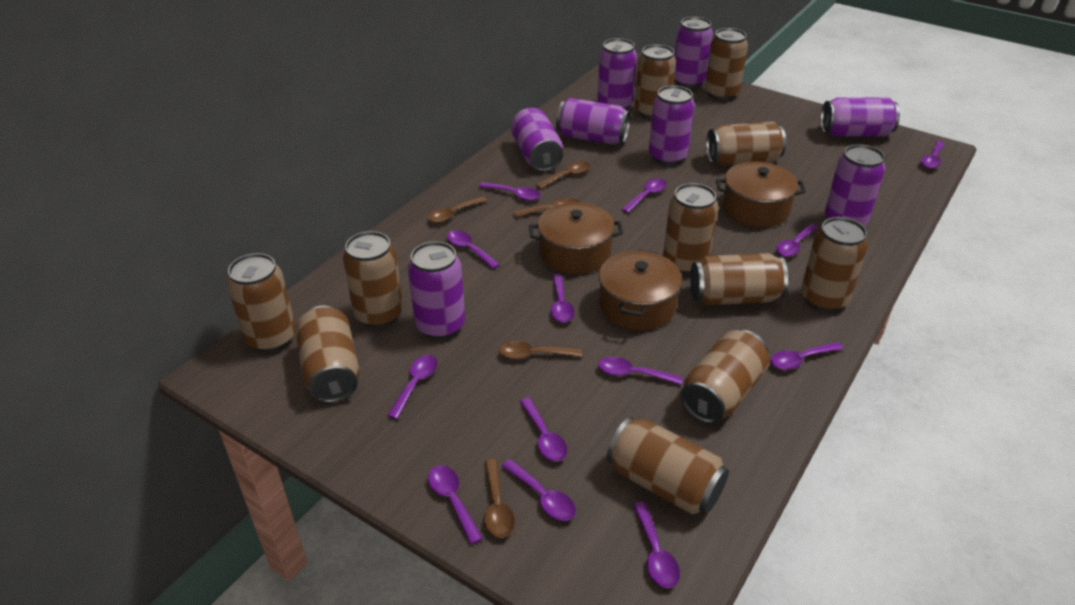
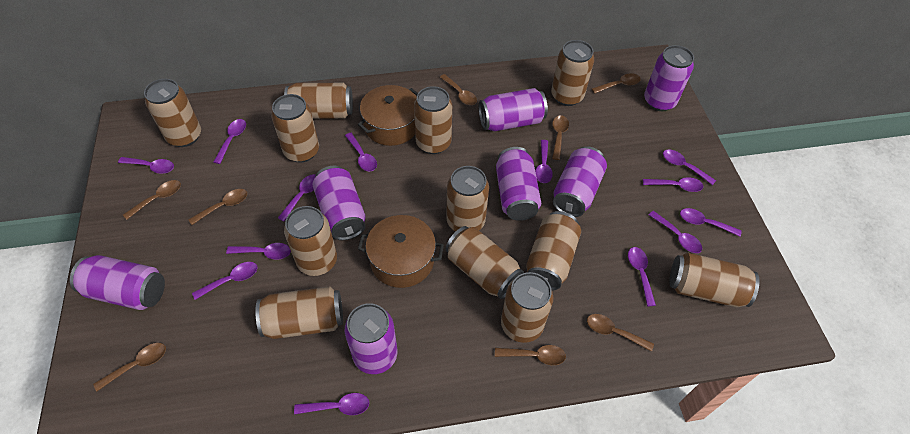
brown can: 11 -> 12
brown pot: 3 -> 2
brown spoon: 5 -> 8
purple can: 8 -> 7

